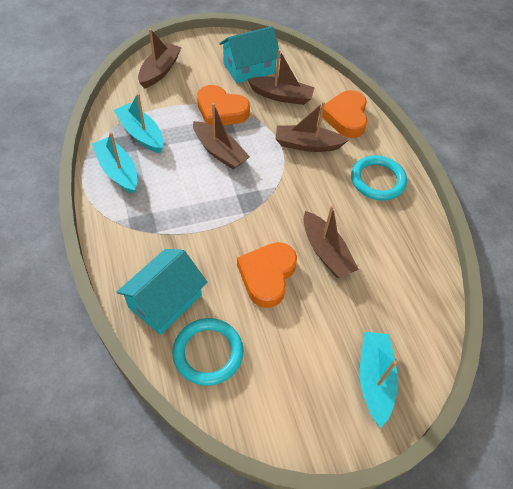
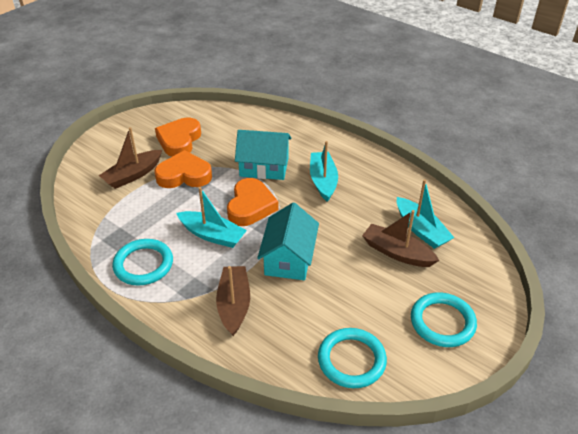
brown boat: 5 -> 3
turquoise ring: 2 -> 3

